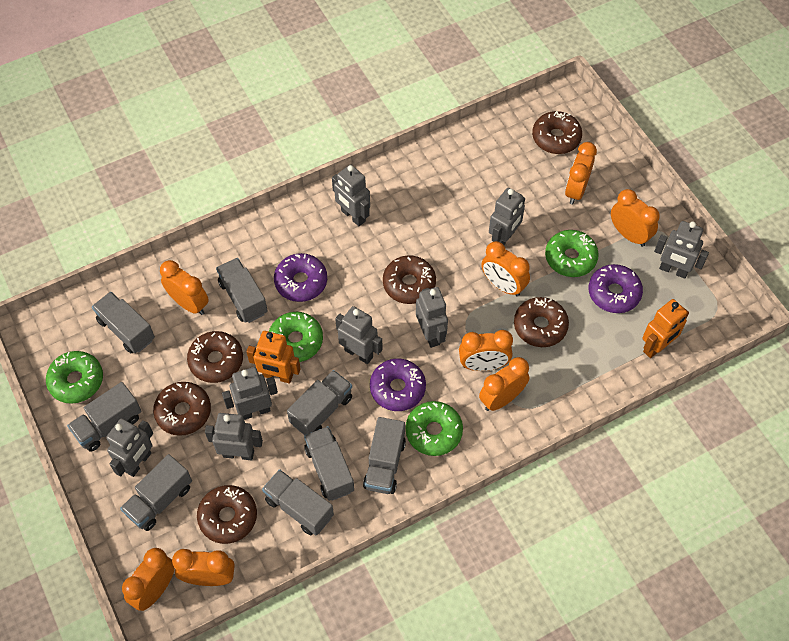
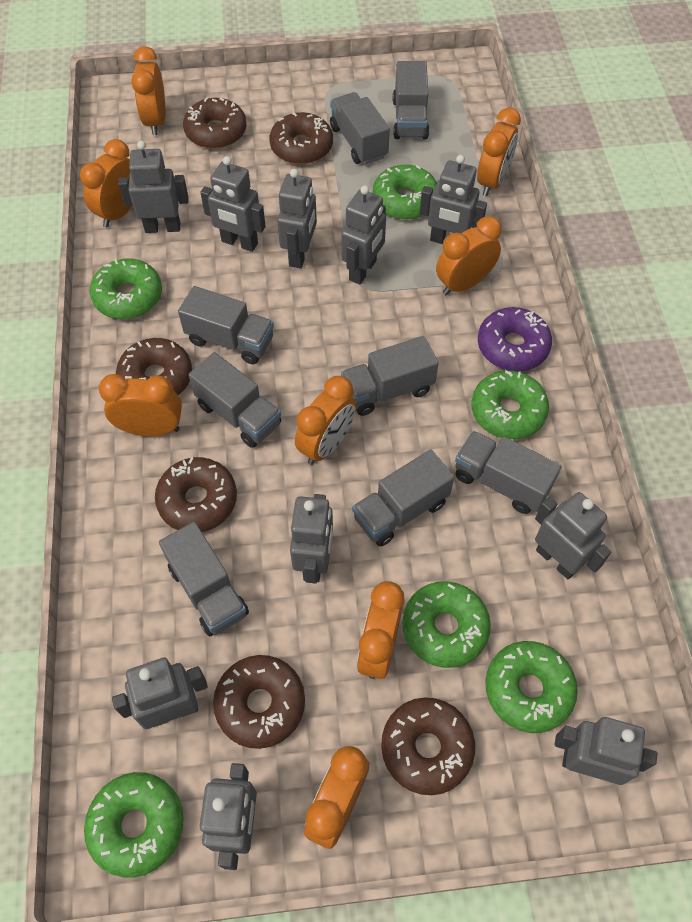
green donut: 4 -> 6
grey robot: 8 -> 10
orange robot: 2 -> 0
purple donut: 3 -> 1

